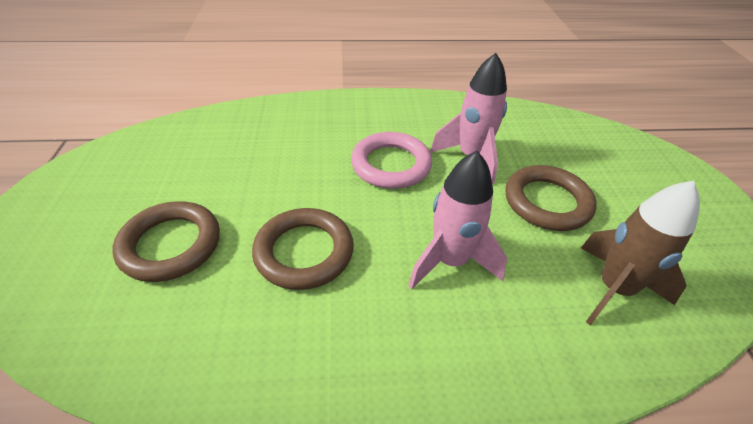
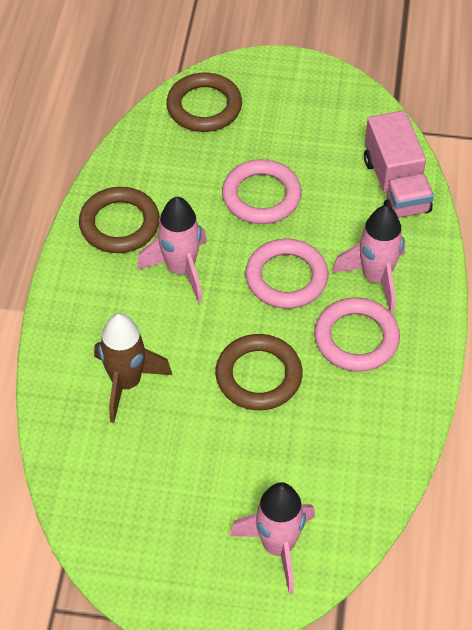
pink ring: 1 -> 3
pink rocket: 2 -> 3
pink truck: 0 -> 1

